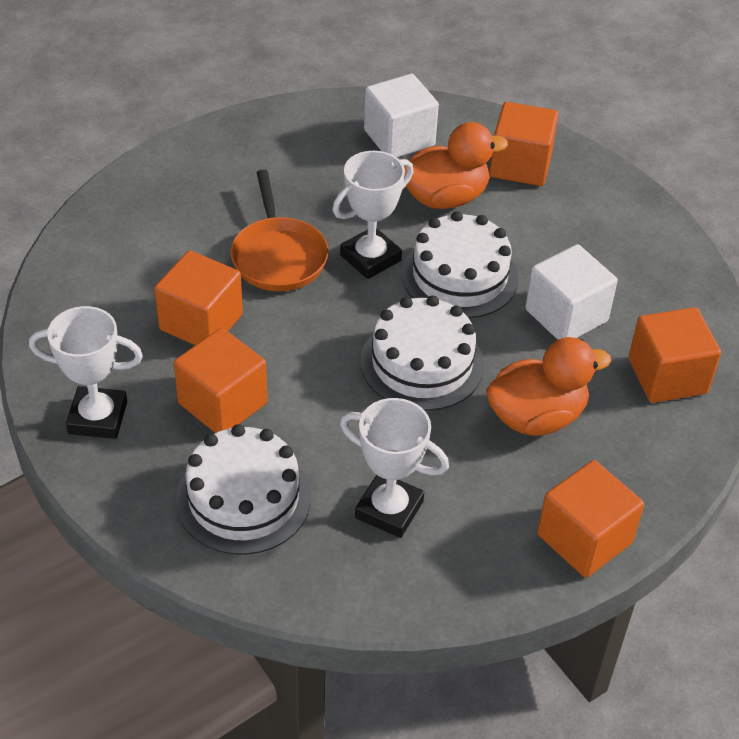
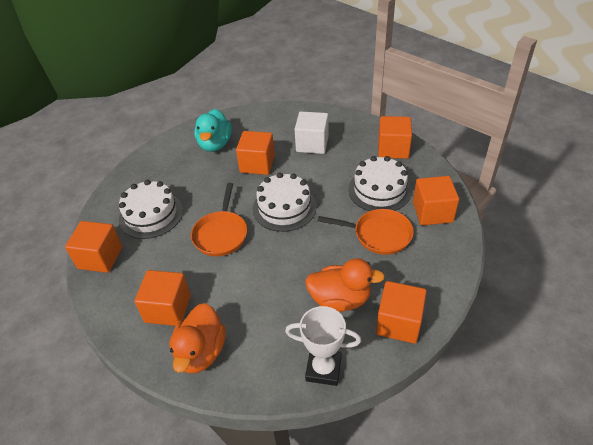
orange cube: 5 -> 6
orange pan: 1 -> 2
turquoise duck: 0 -> 1
white cube: 2 -> 1
white trophy: 3 -> 1

